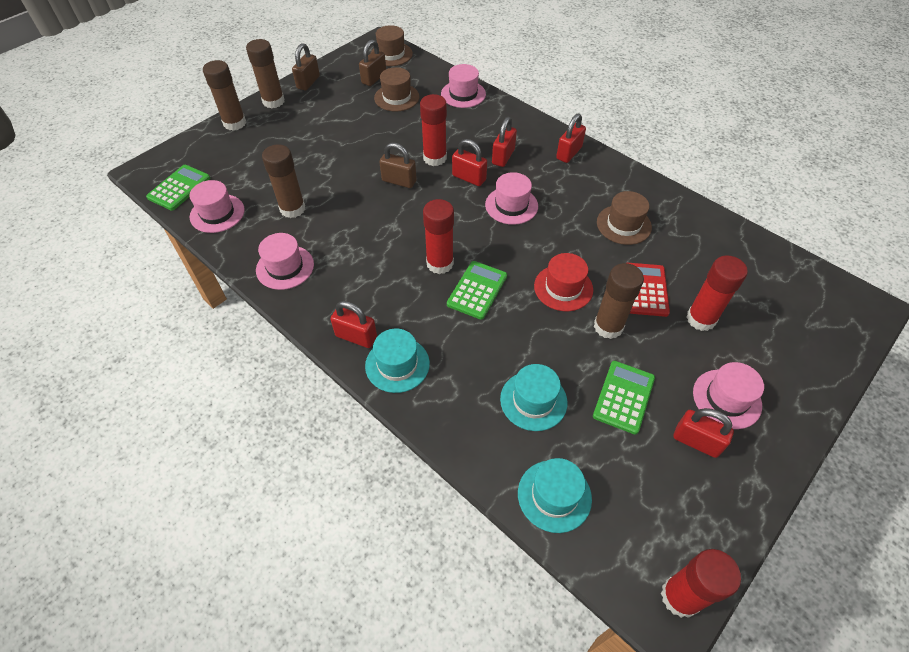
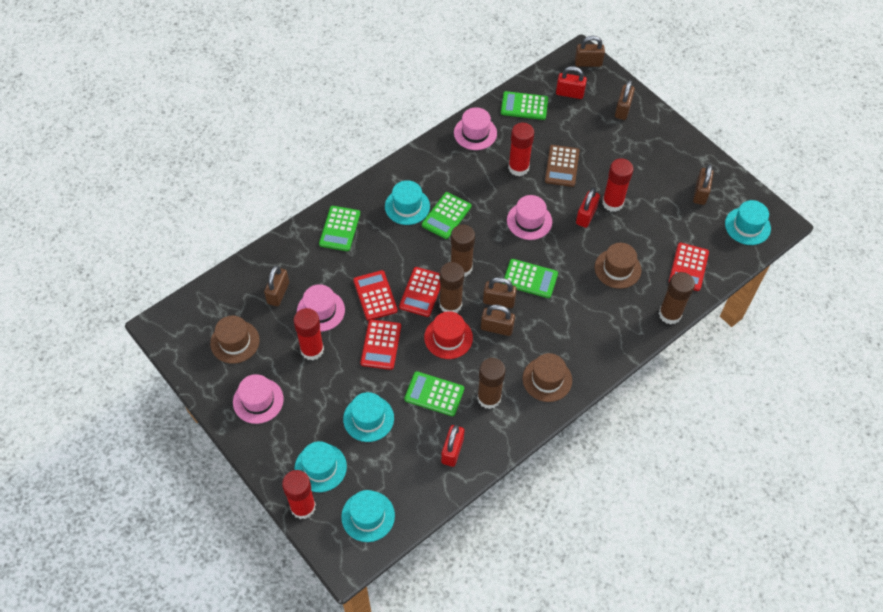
brown calculator: 0 -> 1
brown padlock: 3 -> 6
green calculator: 3 -> 5
pink hat: 5 -> 4
red calculator: 1 -> 4
red padlock: 5 -> 3
turquoise hat: 3 -> 5

